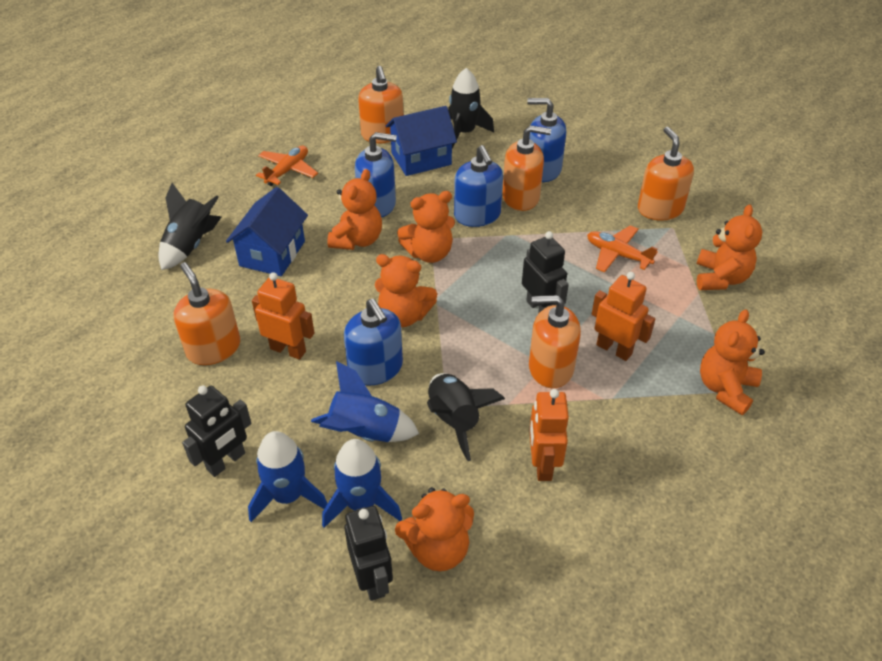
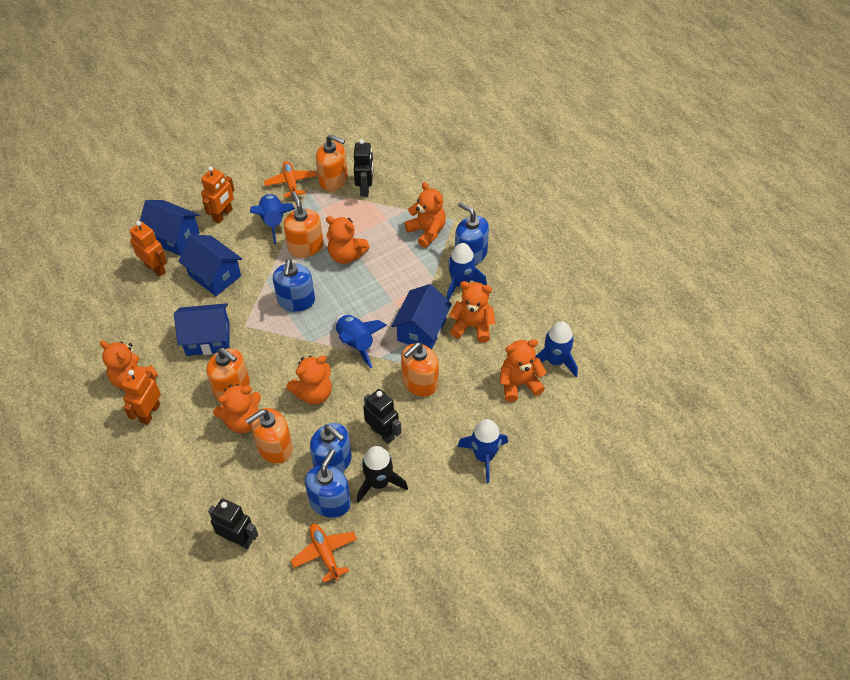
black rocket: 3 -> 1
blue house: 2 -> 4
blue rocket: 3 -> 5
orange teddy bear: 6 -> 7

